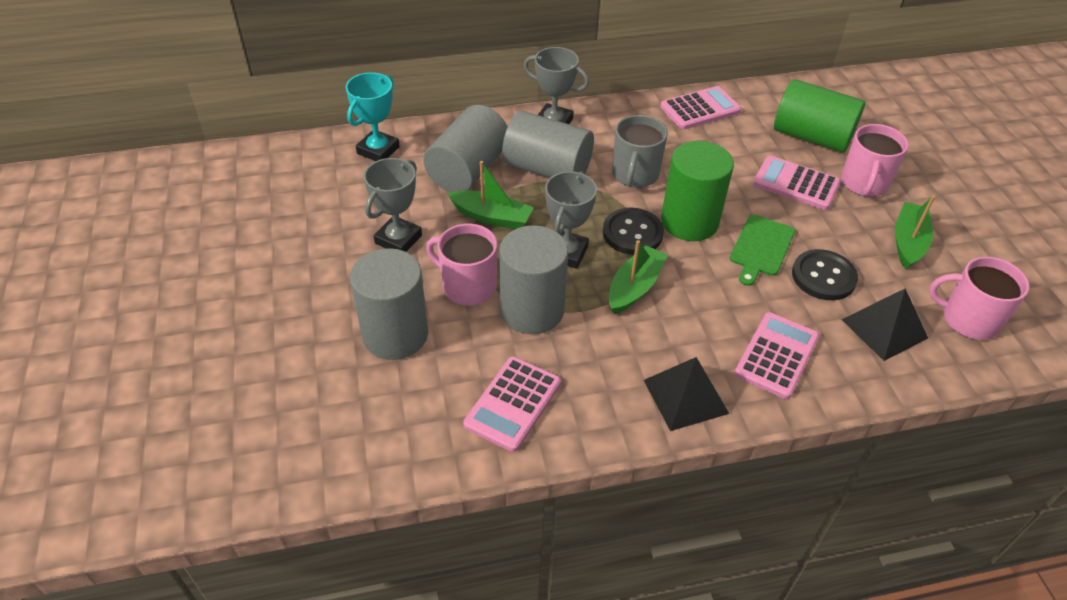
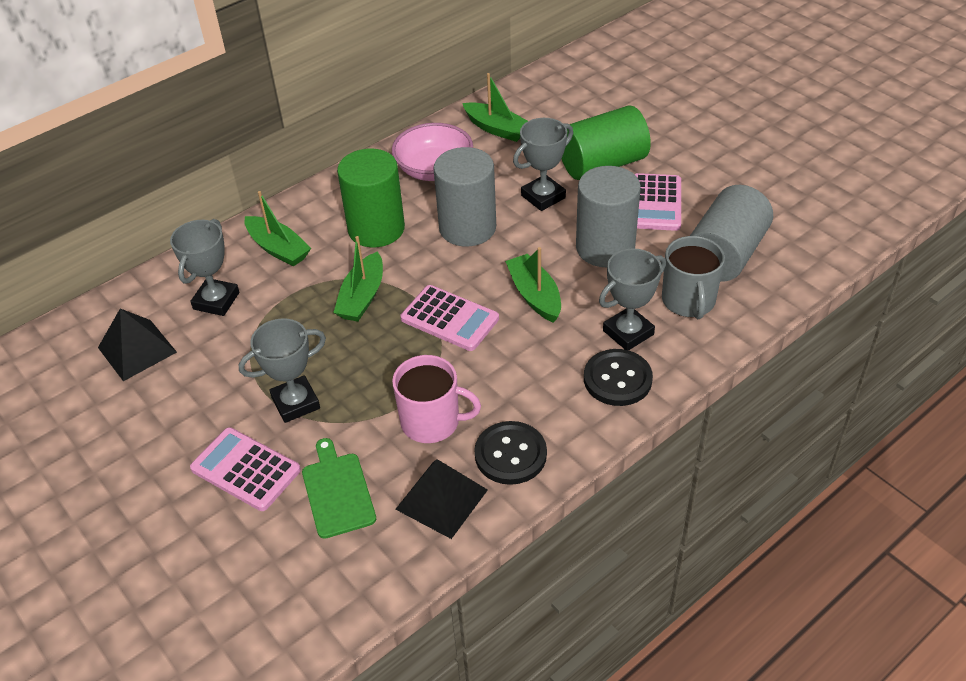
green boat: 3 -> 4
grey cylinder: 4 -> 3
grey trophy: 3 -> 4
pink bowl: 0 -> 1
pink calculator: 4 -> 3
pink mug: 3 -> 1
turquoise trophy: 1 -> 0

